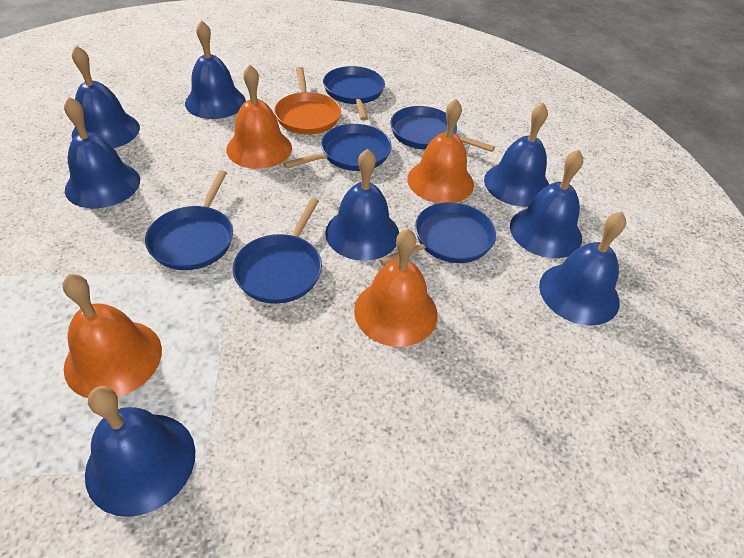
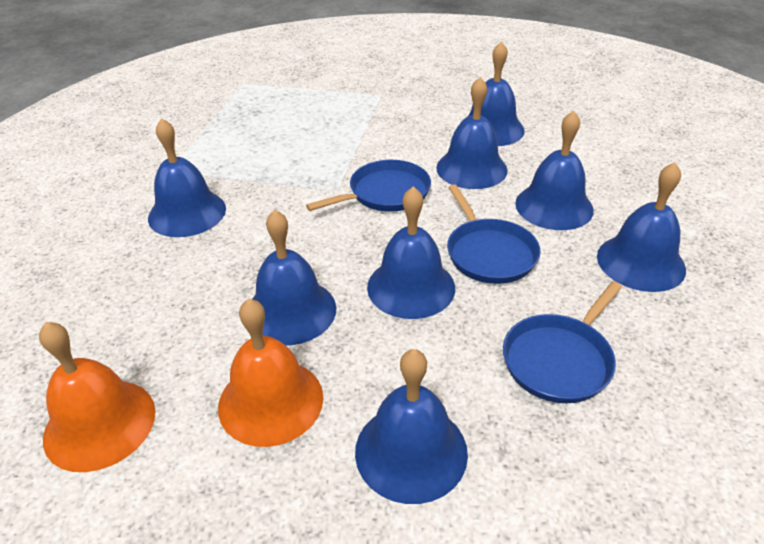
blue pan: 6 -> 3
orange bell: 4 -> 2
orange pan: 1 -> 0

